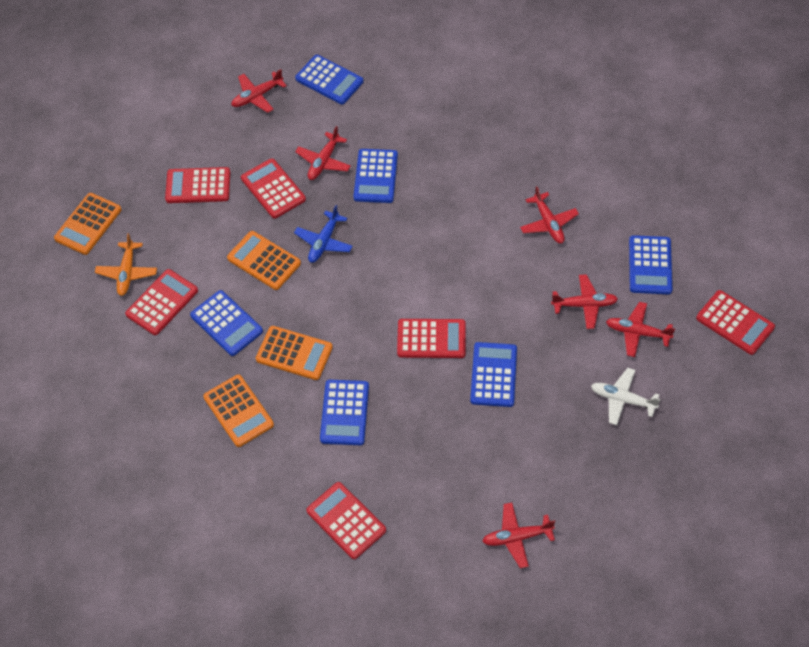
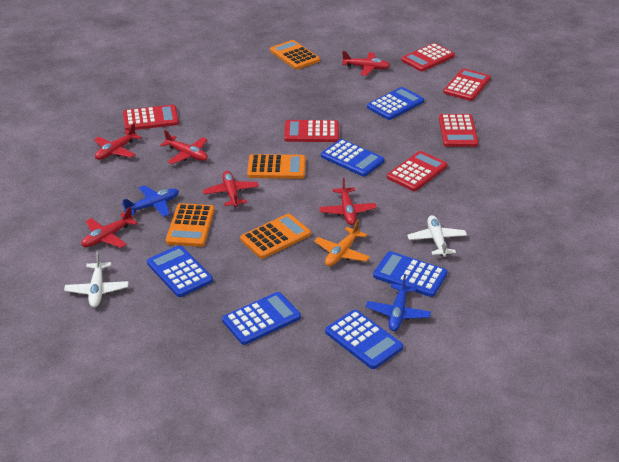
blue plane: 1 -> 2
white plane: 1 -> 2

